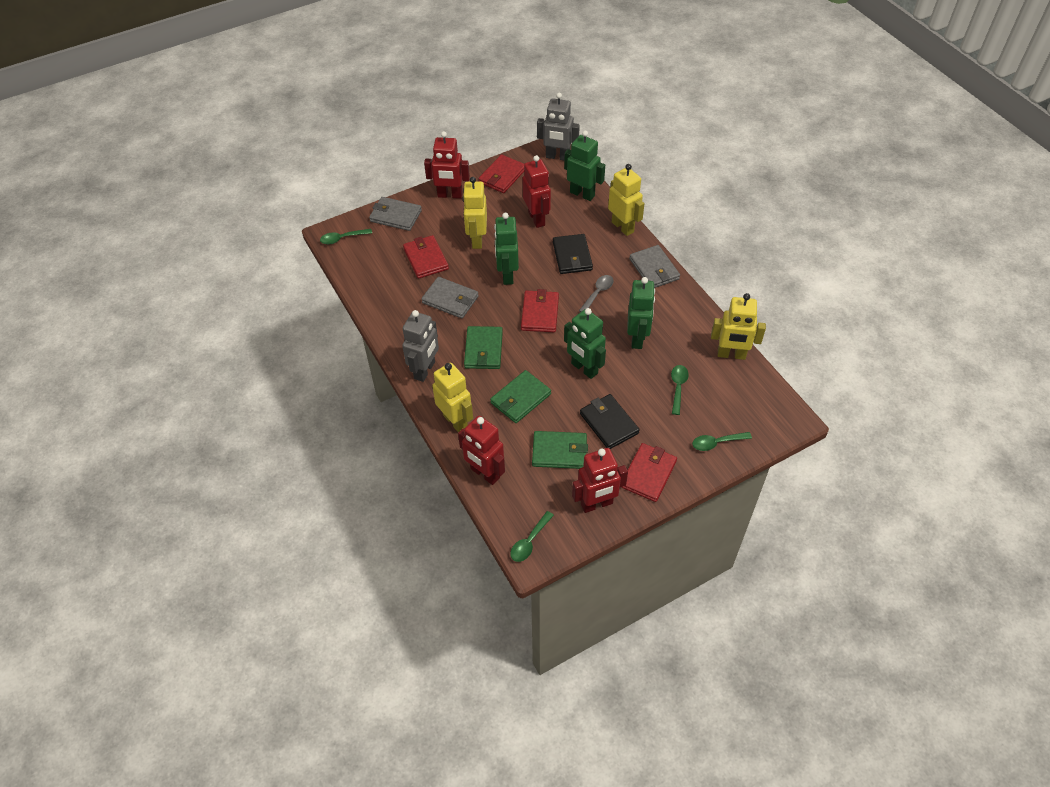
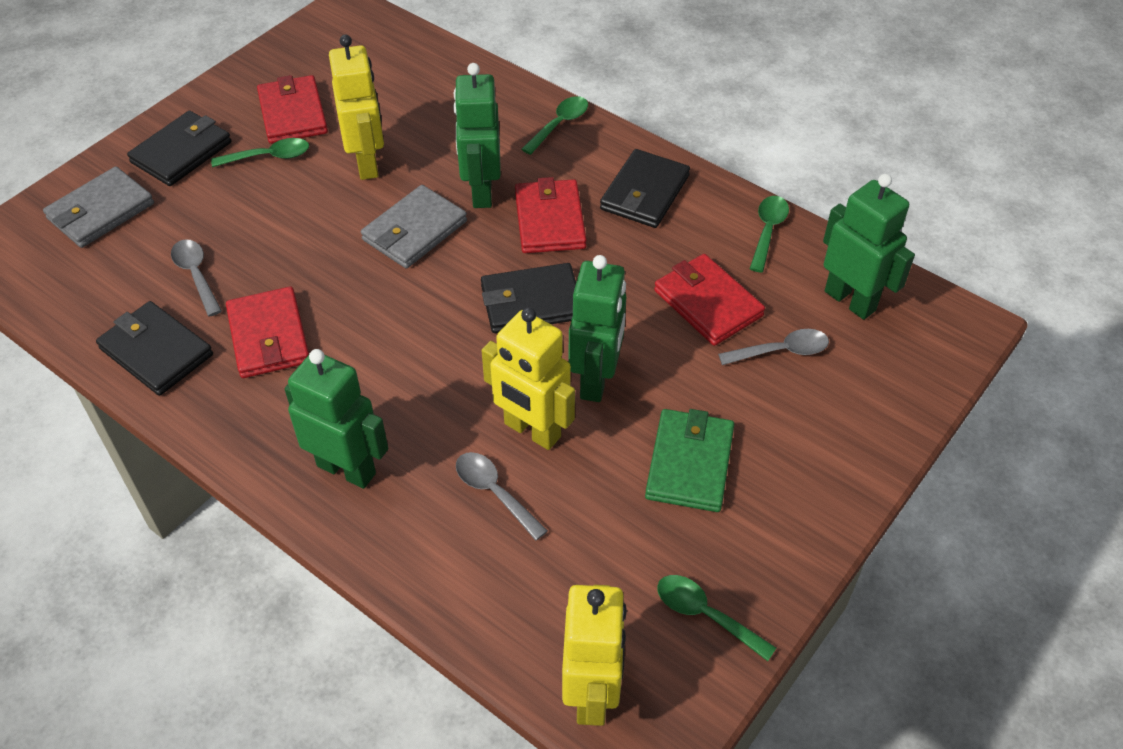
black wallet: 2 -> 4
green wallet: 3 -> 1
grey robot: 2 -> 0
grey spoon: 1 -> 3
grey wallet: 3 -> 2
red robot: 4 -> 0
yellow robot: 4 -> 3

